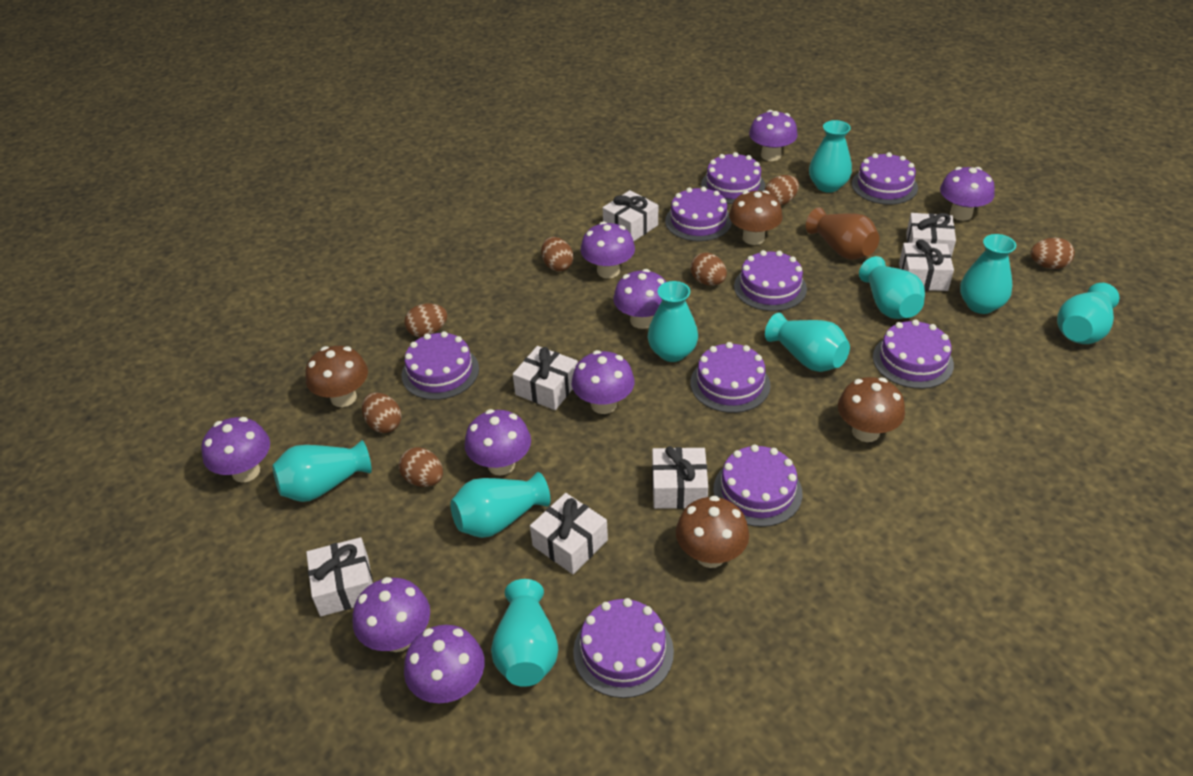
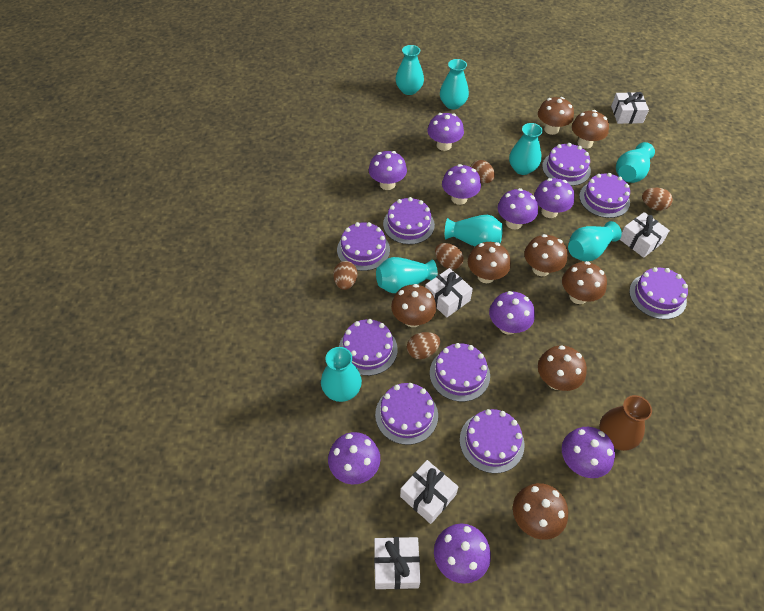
brown egg: 7 -> 5
brown mushroom: 4 -> 8
turquoise vase: 9 -> 8
white gift: 7 -> 5

